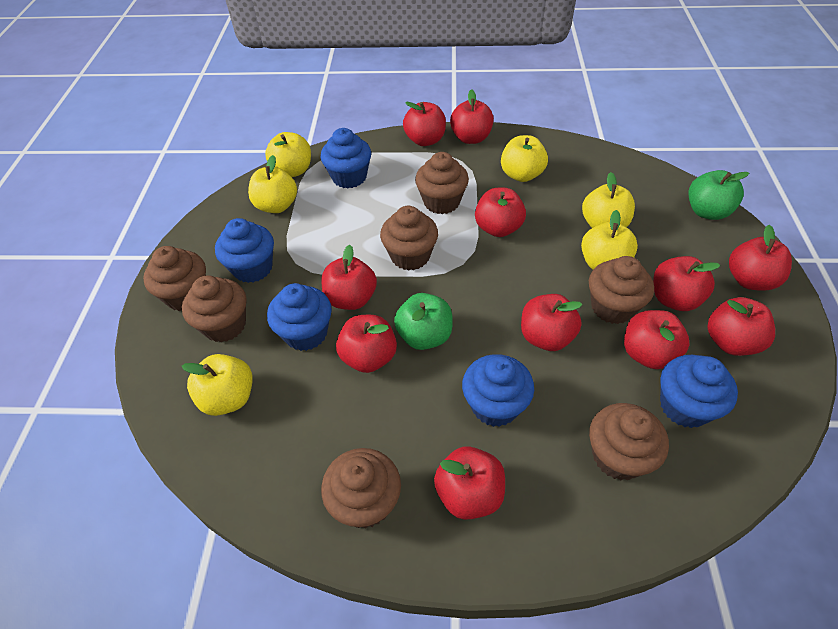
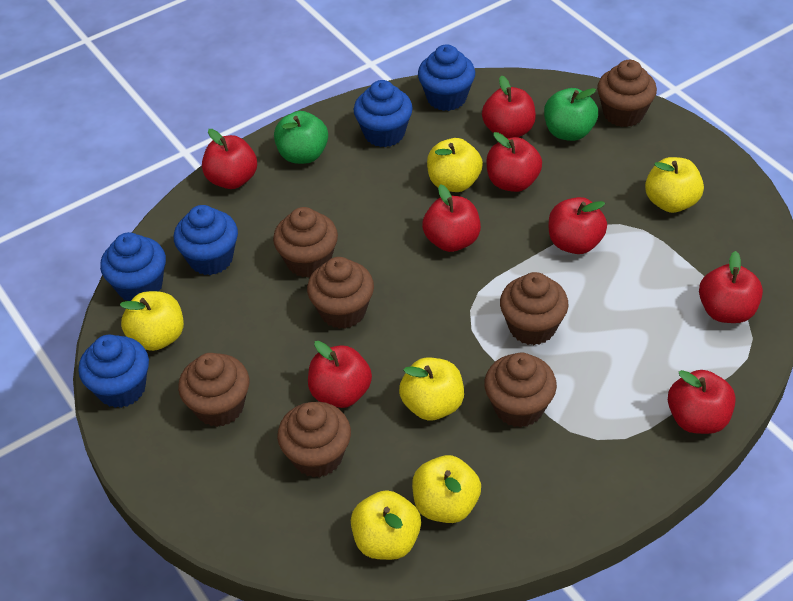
red apple: 11 -> 8

